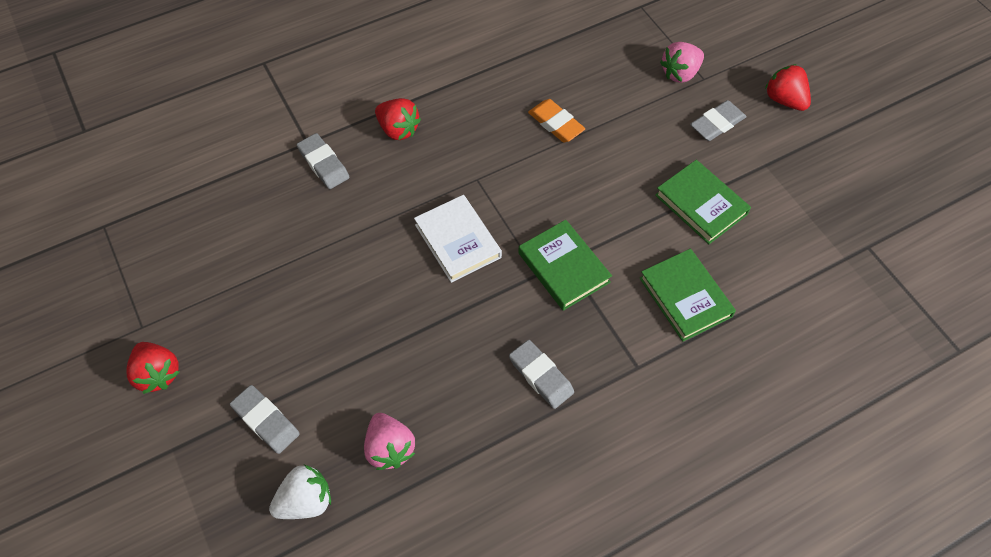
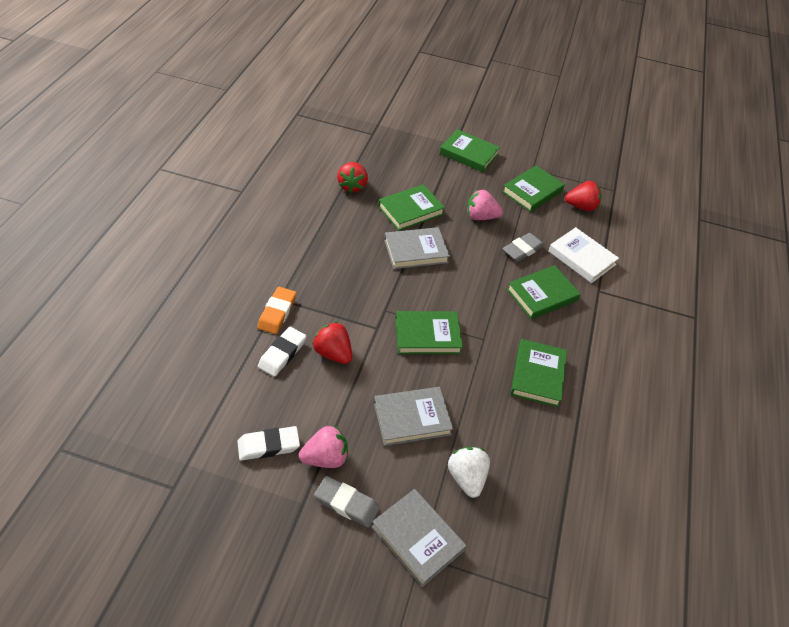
green book: 3 -> 6
grey book: 0 -> 3
grey eraser: 4 -> 2
white eraser: 0 -> 2

